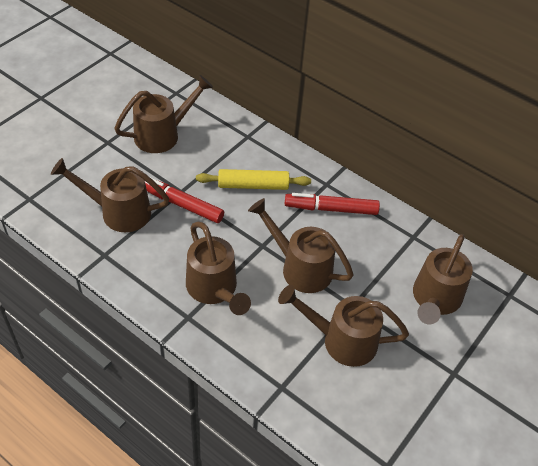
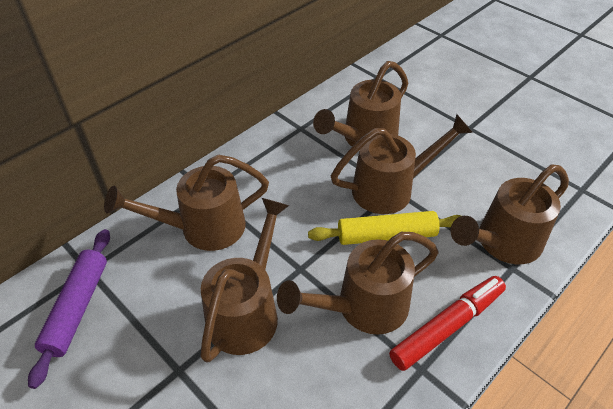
purple rolling pin: 0 -> 1
red marker: 2 -> 1

